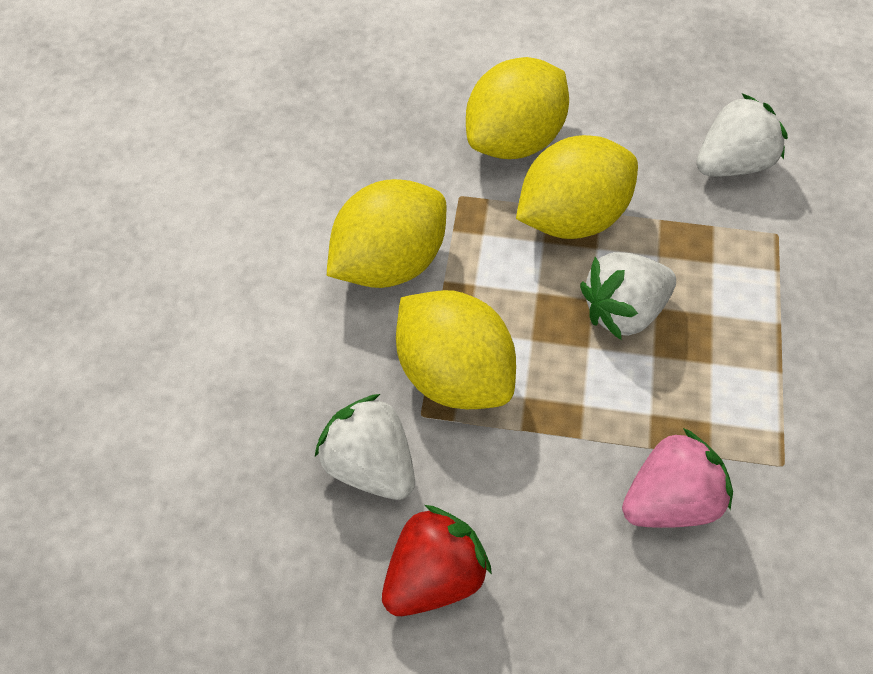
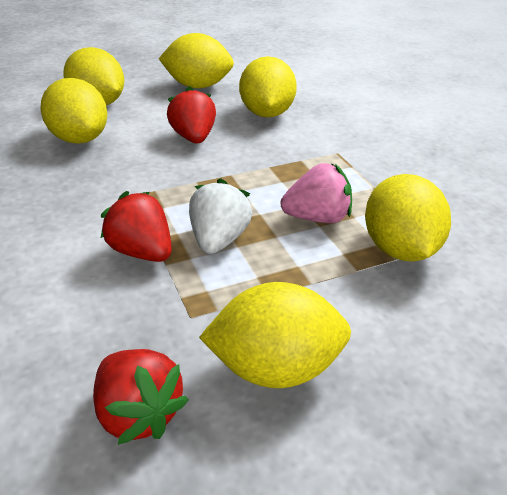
red strawberry: 1 -> 3
white strawberry: 3 -> 1
yellow lemon: 4 -> 6

